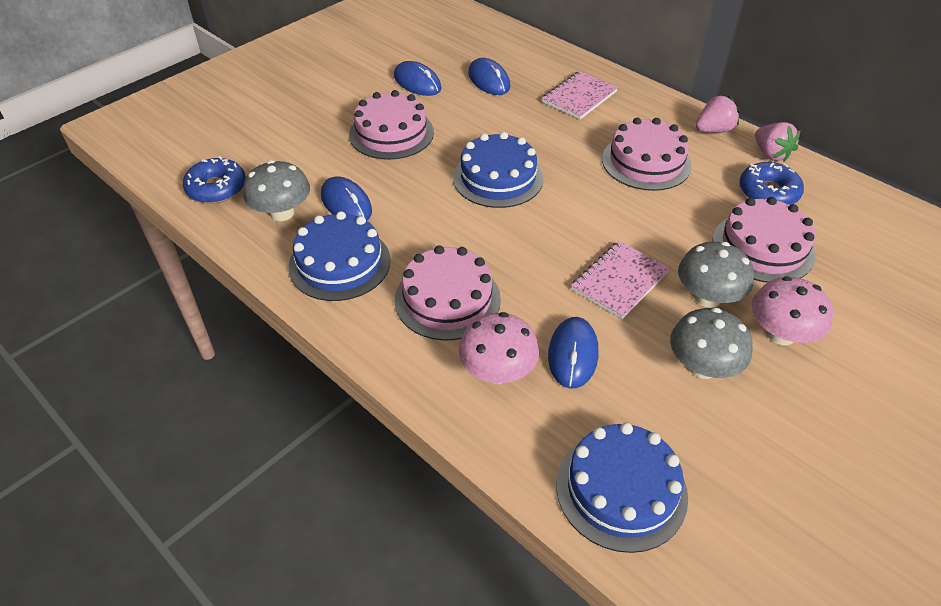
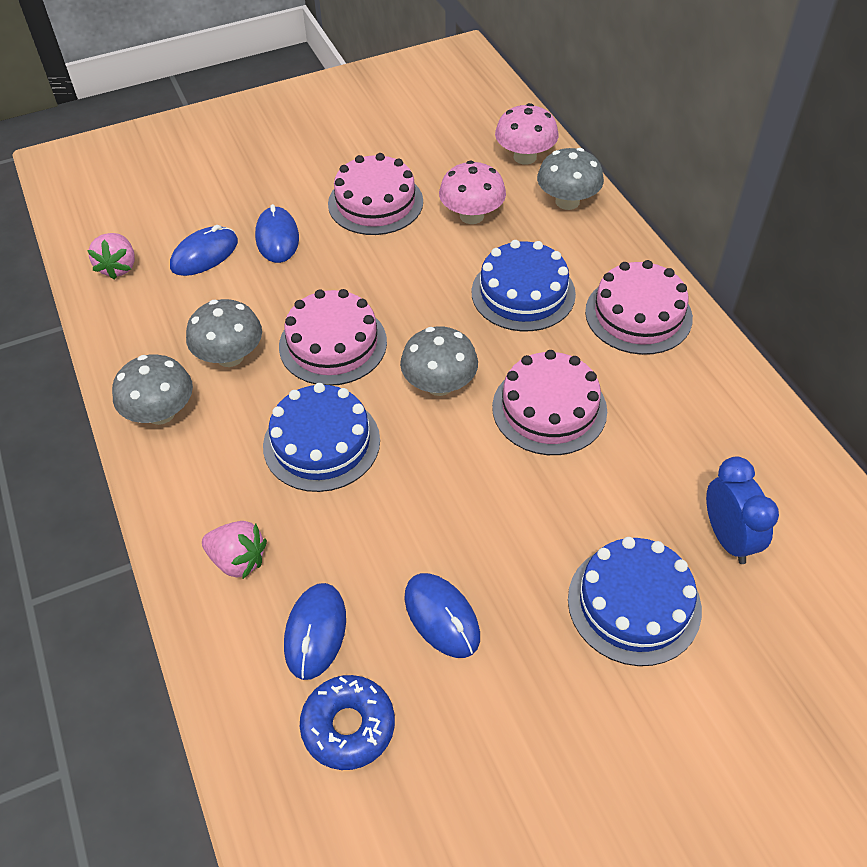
blue clock: 0 -> 1
blue donut: 2 -> 1
grey mushroom: 3 -> 4
pink notebook: 2 -> 0

